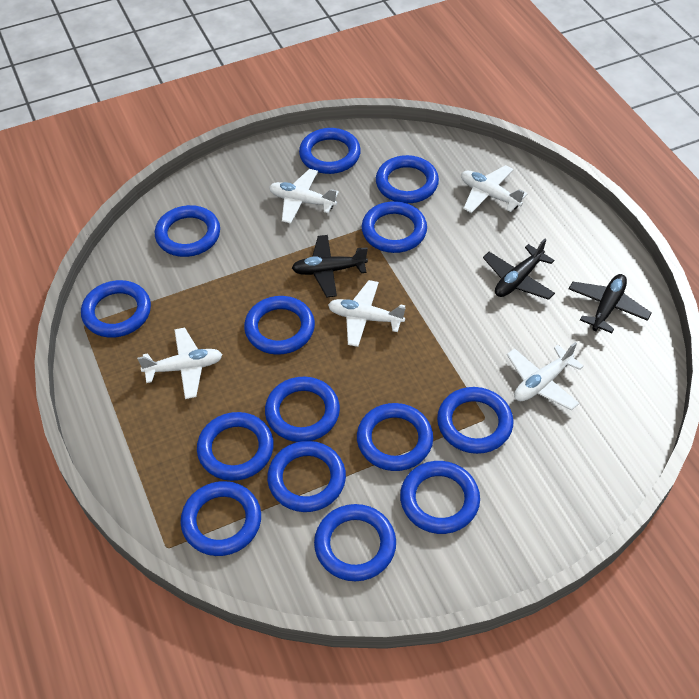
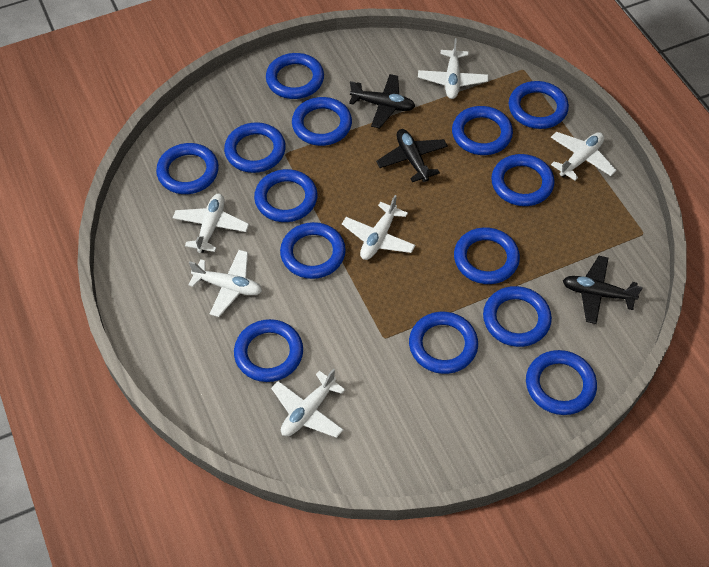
white plane: 5 -> 6

